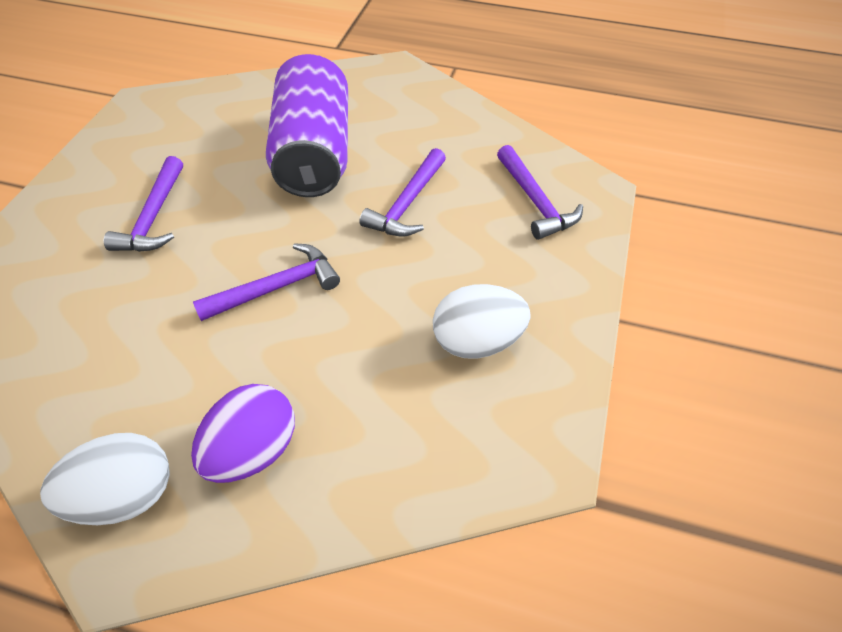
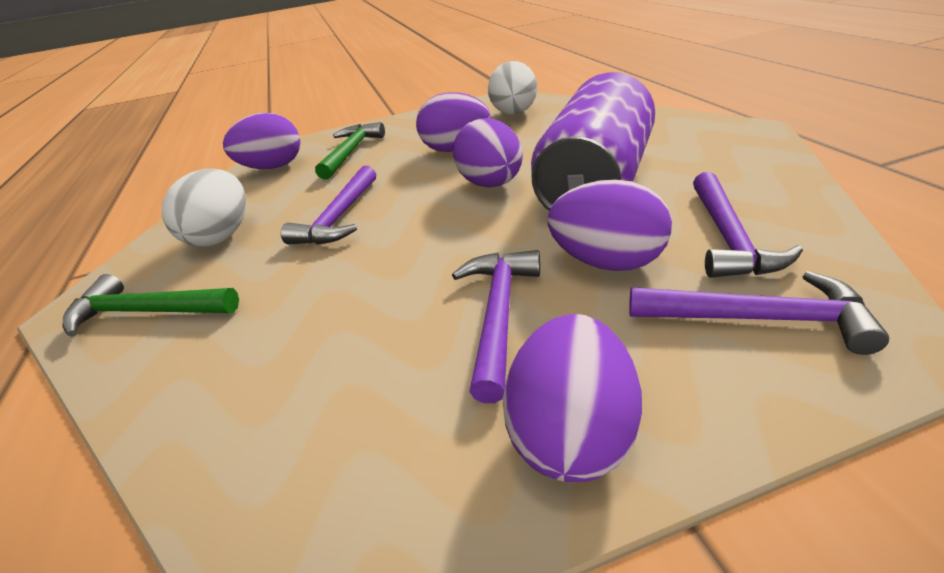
green hammer: 0 -> 2
purple egg: 1 -> 5

